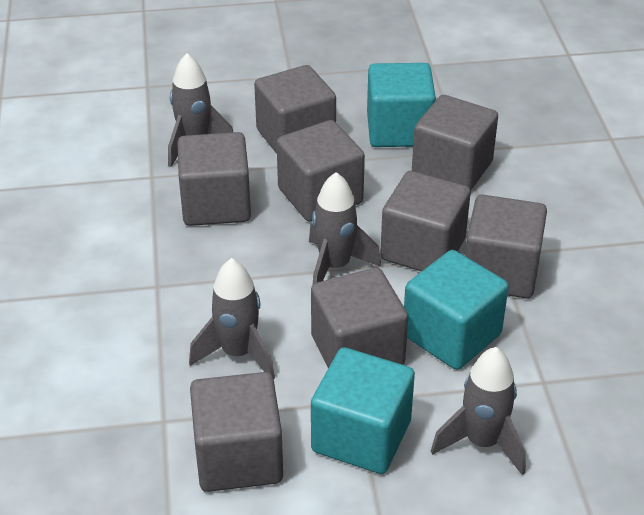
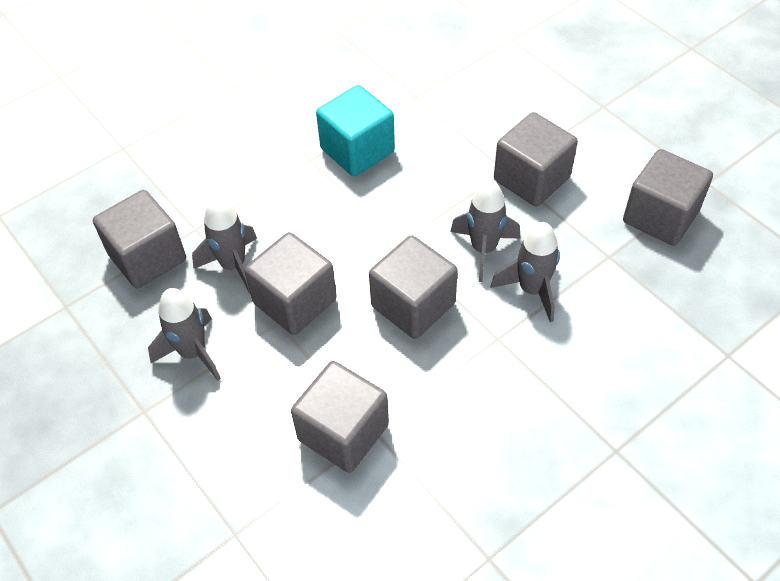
grey cube: 8 -> 6
turquoise cube: 3 -> 1

